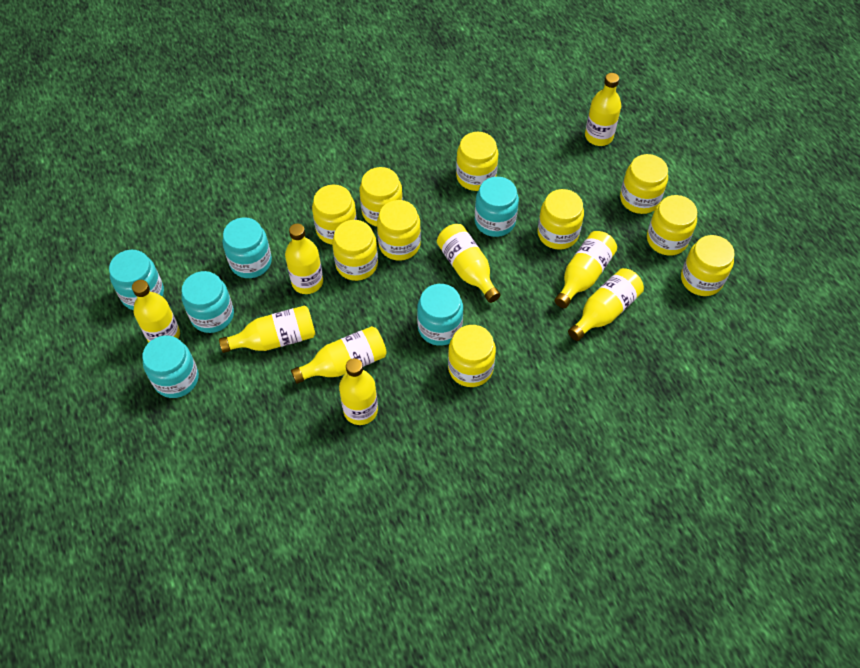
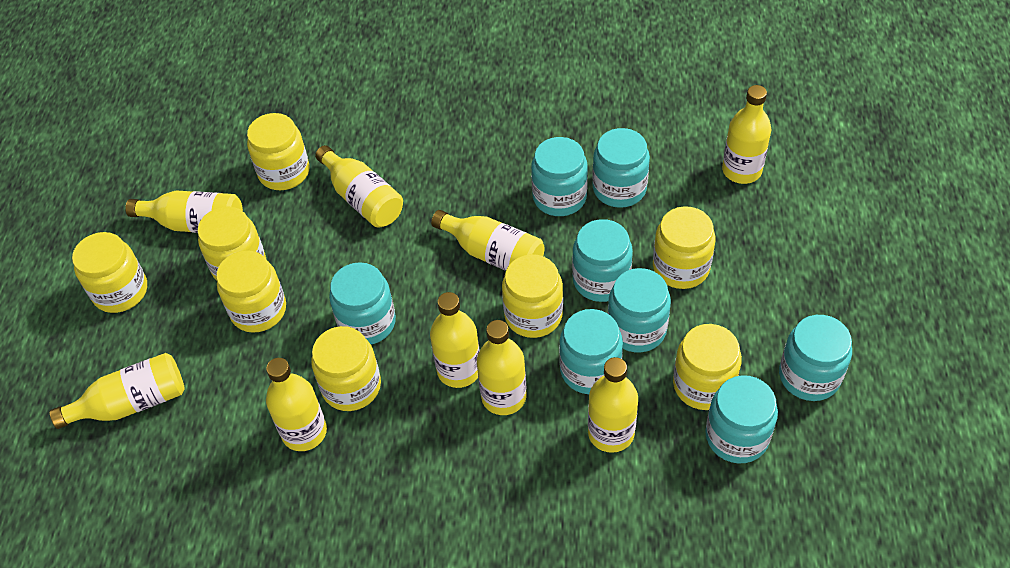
turquoise jar: 6 -> 8
yellow jar: 10 -> 8

